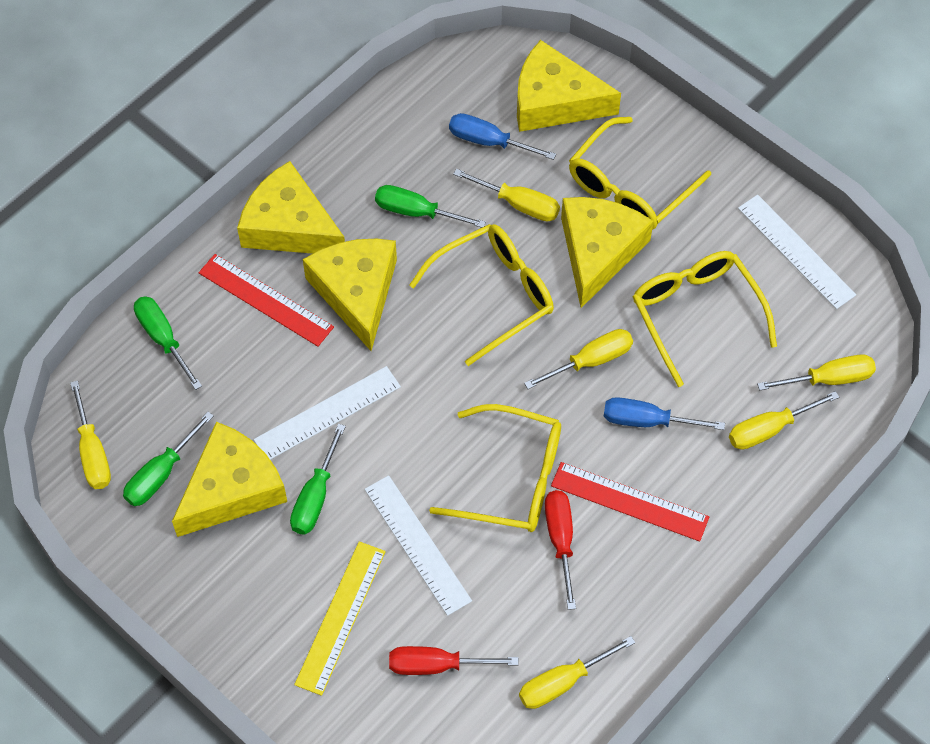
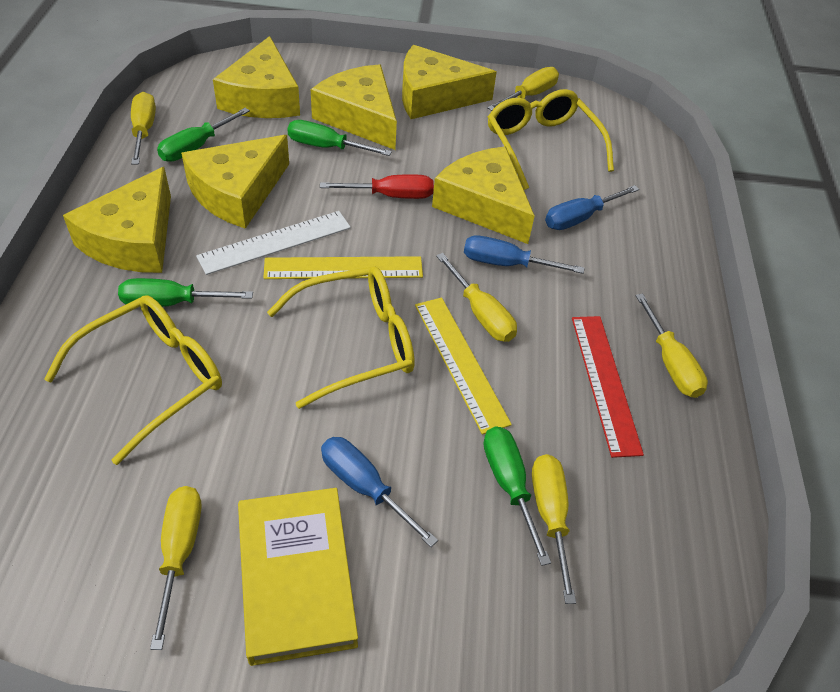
blue screwdriver: 2 -> 3
red ruler: 2 -> 1
red screwdriver: 2 -> 1
white ruler: 3 -> 1
yellow book: 0 -> 1
yellow cheese: 5 -> 6
yellow glasses: 4 -> 3
yellow ruler: 1 -> 2

